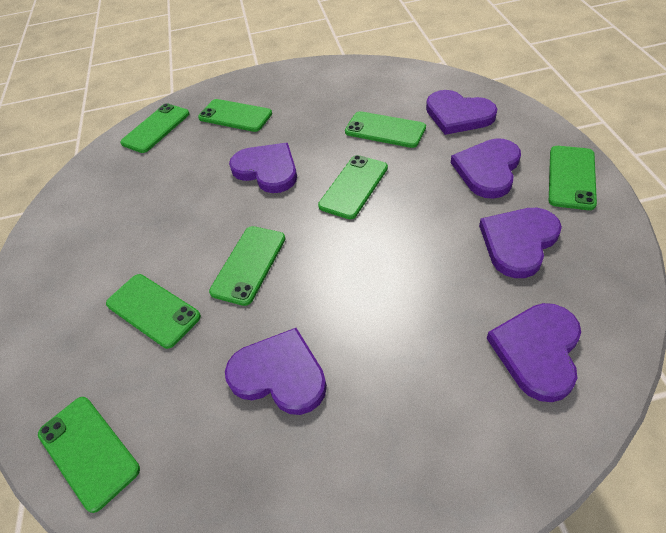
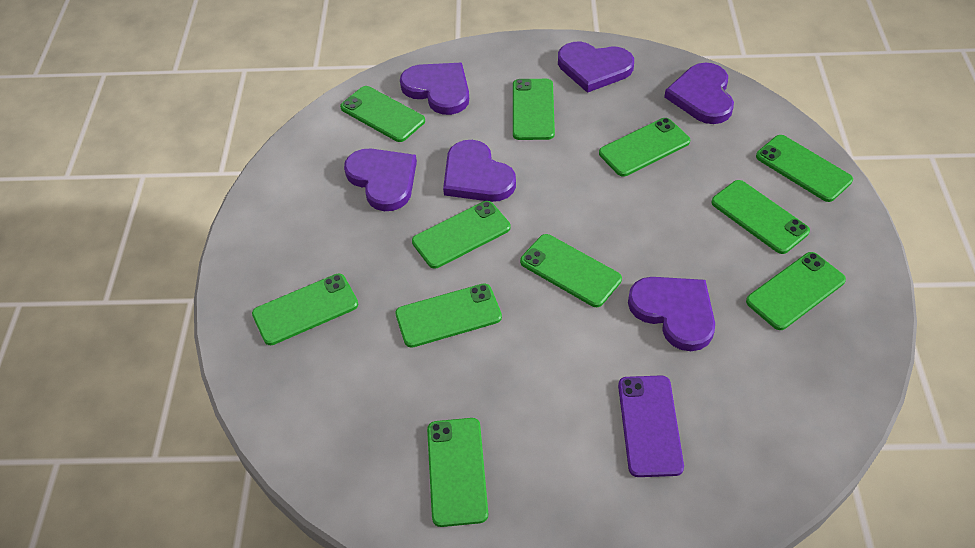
green phone: 8 -> 11
purple phone: 0 -> 1

